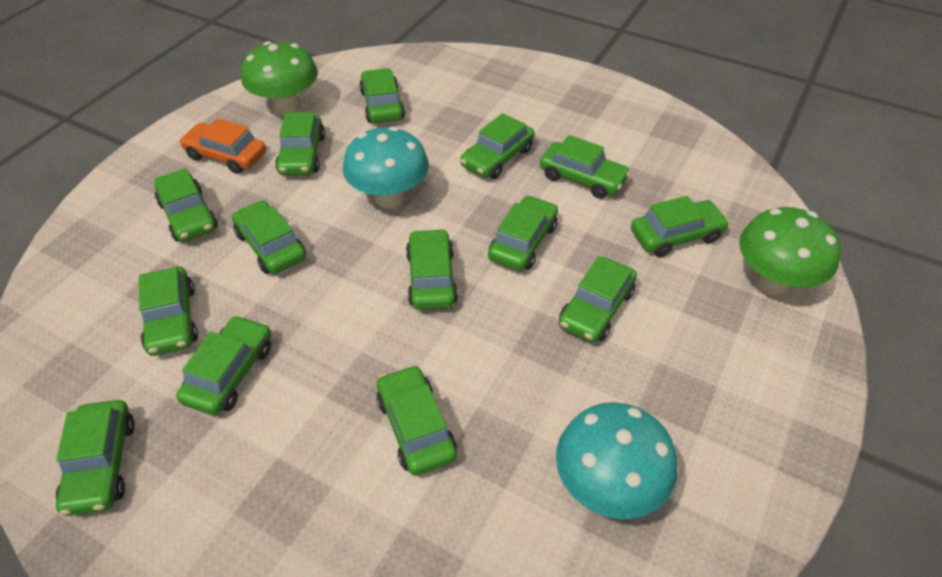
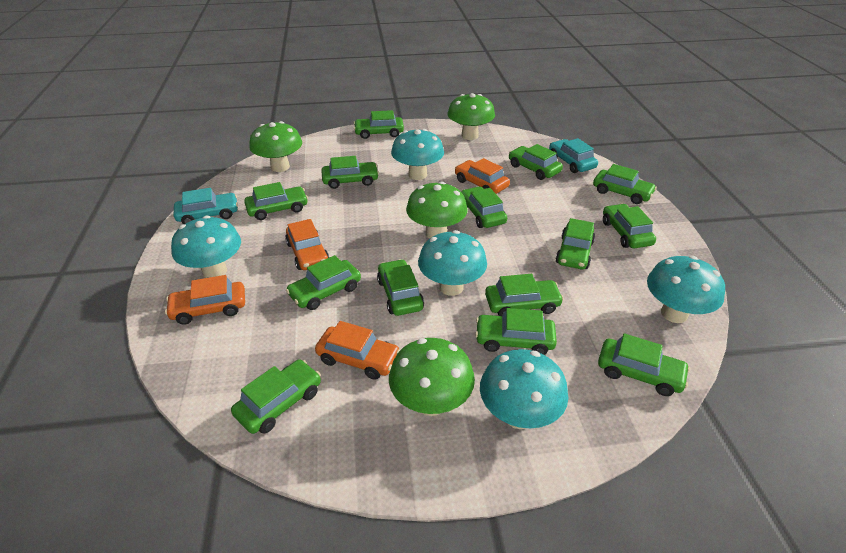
green mushroom: 2 -> 4
orange car: 1 -> 4
turquoise car: 0 -> 2
turquoise mushroom: 2 -> 5

